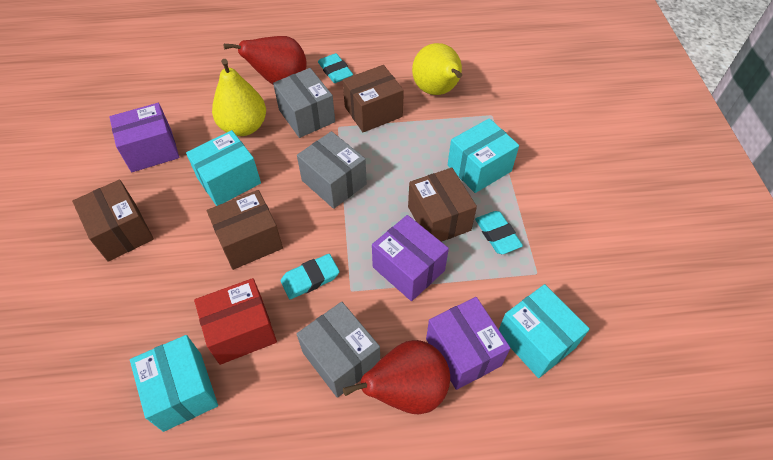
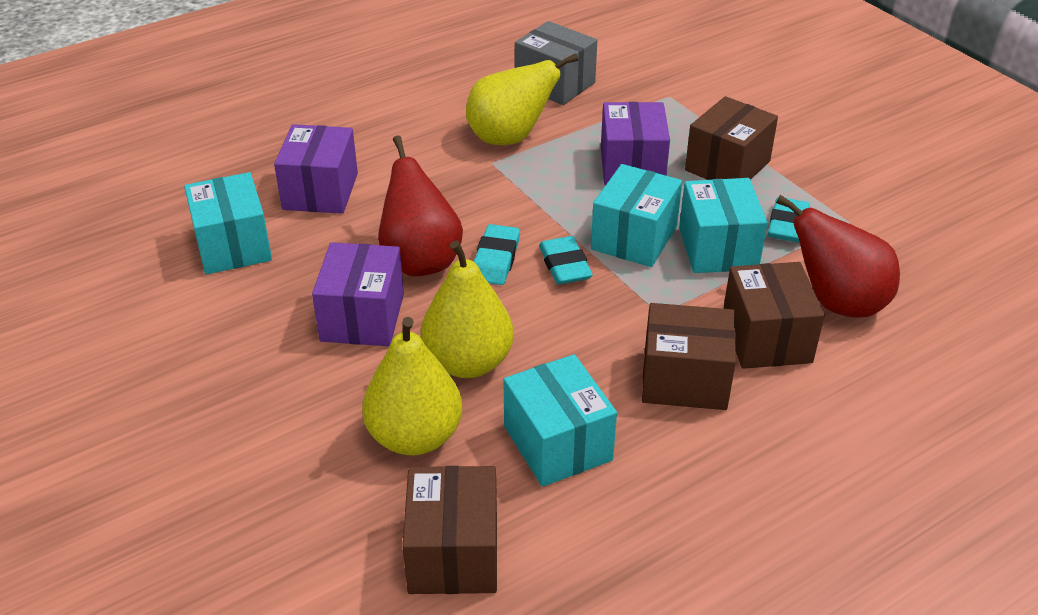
grey box: 3 -> 1
red box: 1 -> 0
yellow pear: 2 -> 3

